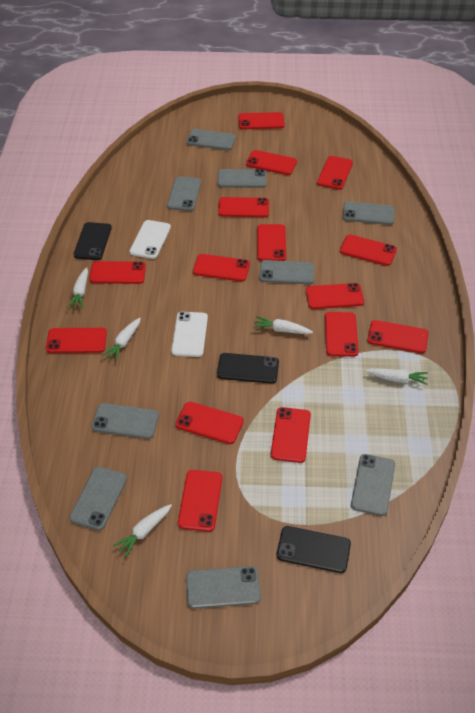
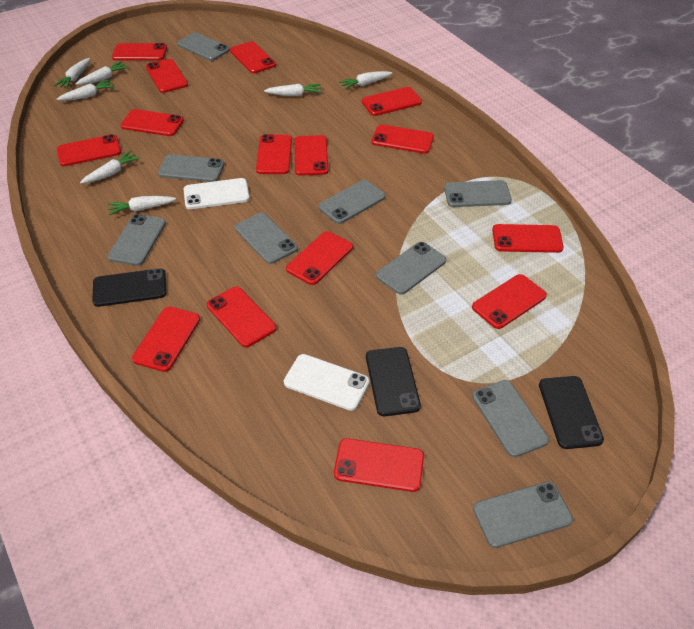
white carrot: 5 -> 7

